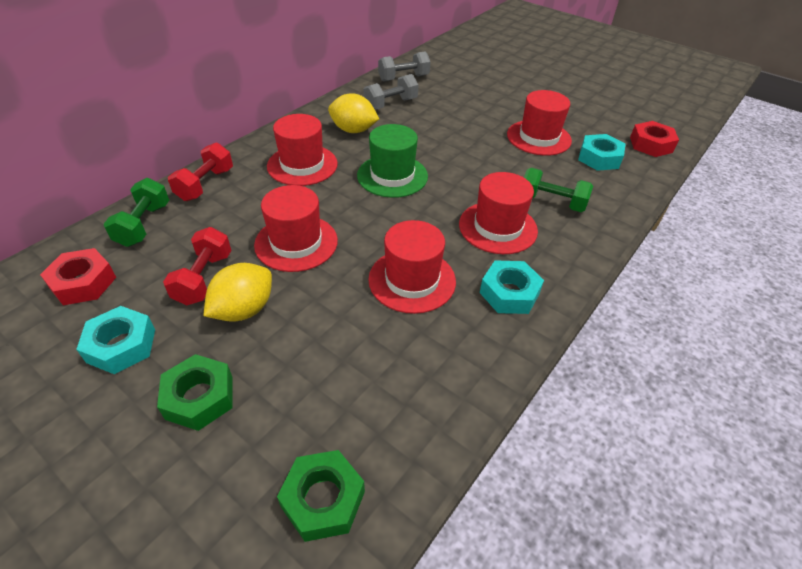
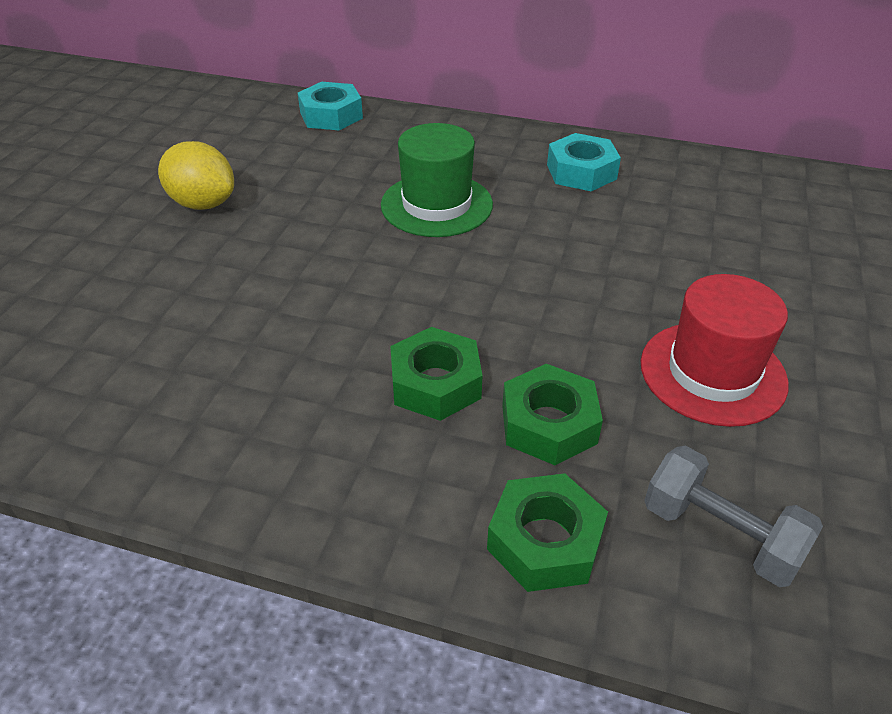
green dumbbell: 2 -> 0
green nut: 2 -> 3
grey dumbbell: 2 -> 1
red dumbbell: 2 -> 0
red hat: 5 -> 1
red nut: 2 -> 0
turquoise nut: 3 -> 2
yellow lemon: 2 -> 1

